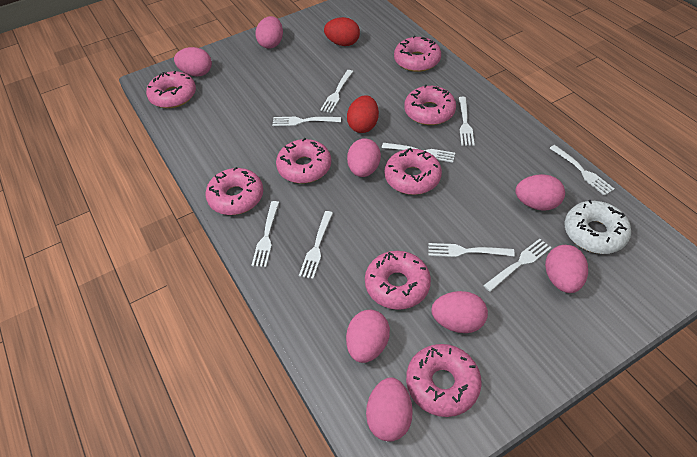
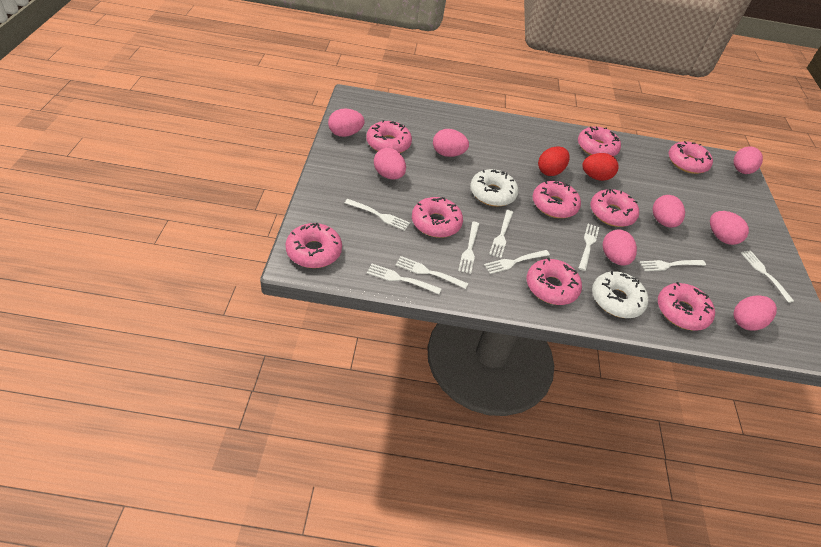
pink donut: 8 -> 9
white donut: 1 -> 2

